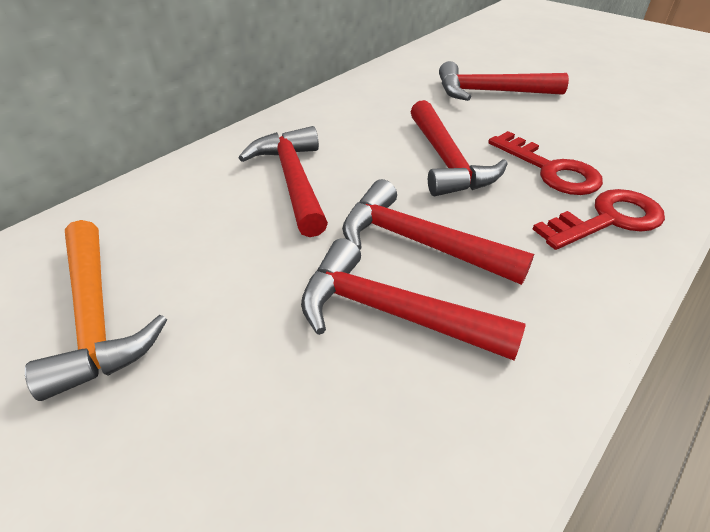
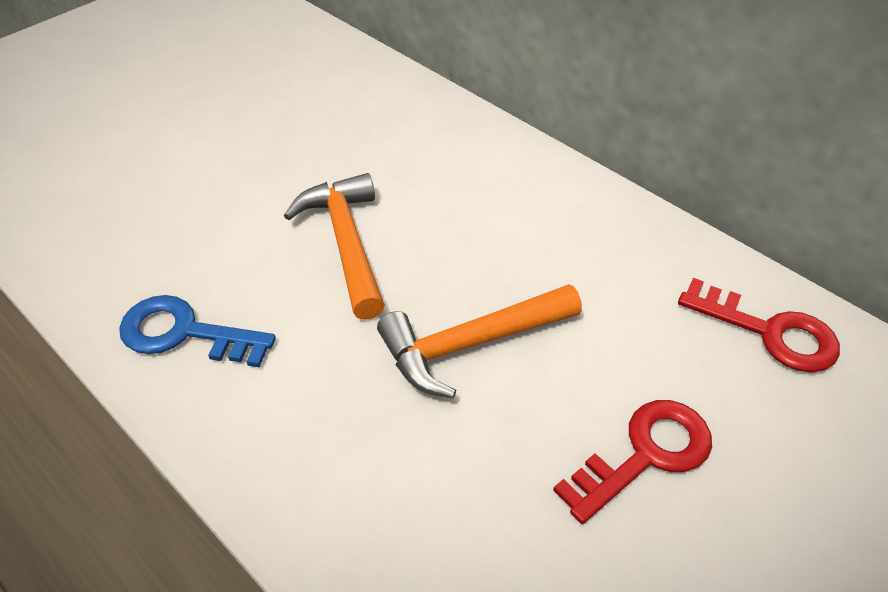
blue key: 0 -> 1
orange hammer: 1 -> 2
red hammer: 5 -> 0

